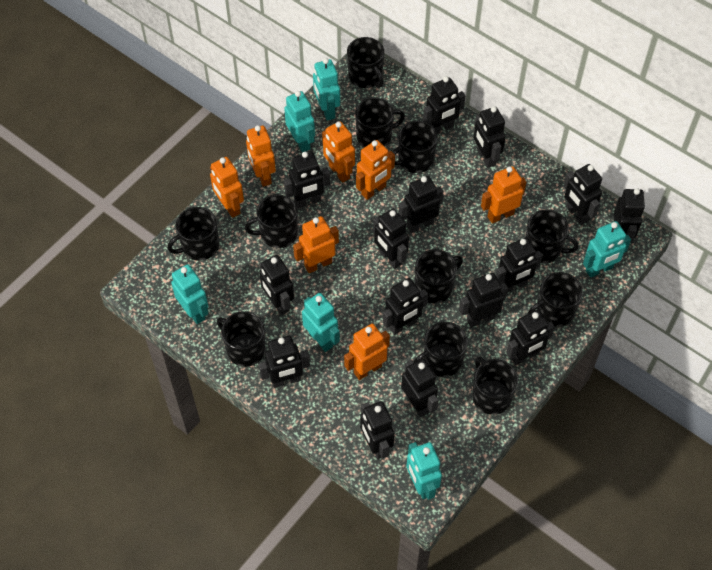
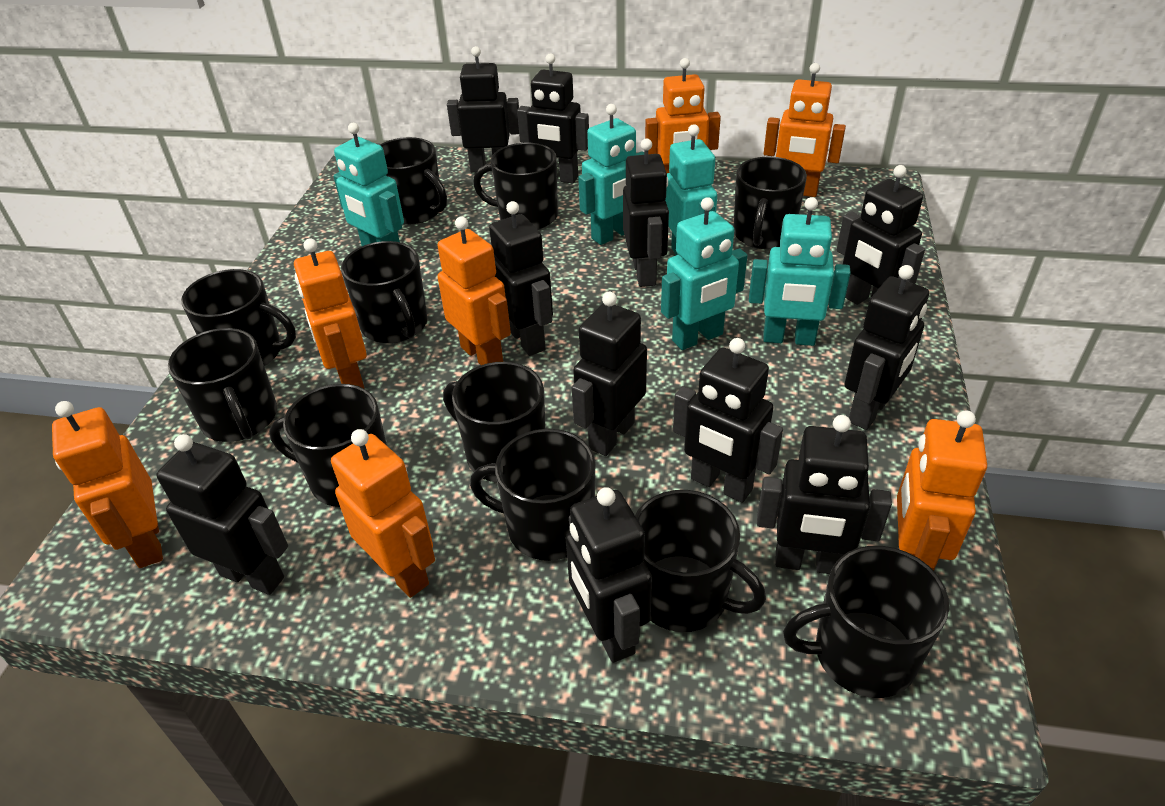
black robot: 15 -> 11
turquoise robot: 6 -> 5

